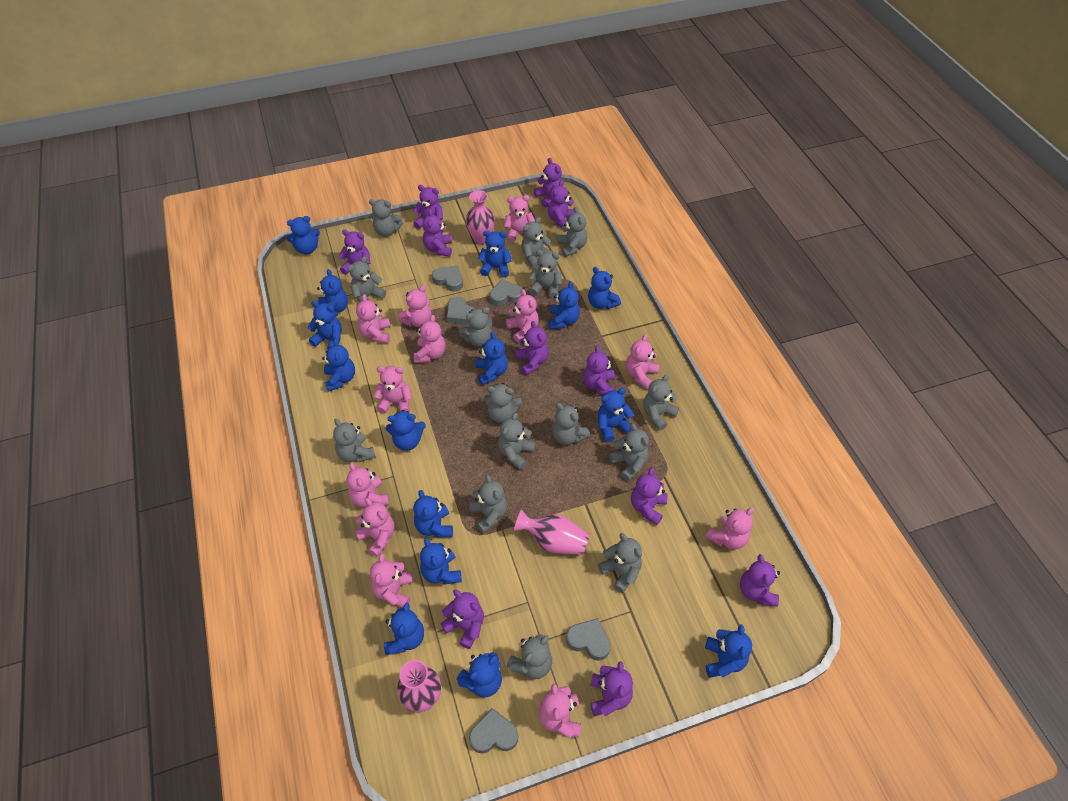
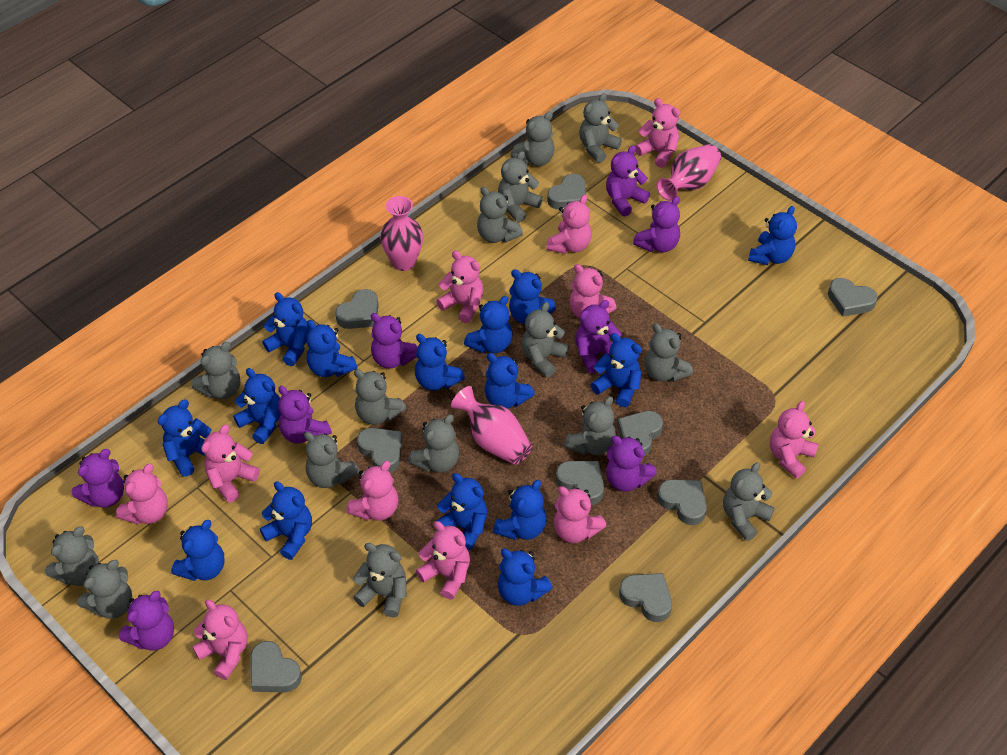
grey heart: 5 -> 9
pink teddy bear: 12 -> 11
purple teddy bear: 11 -> 8

